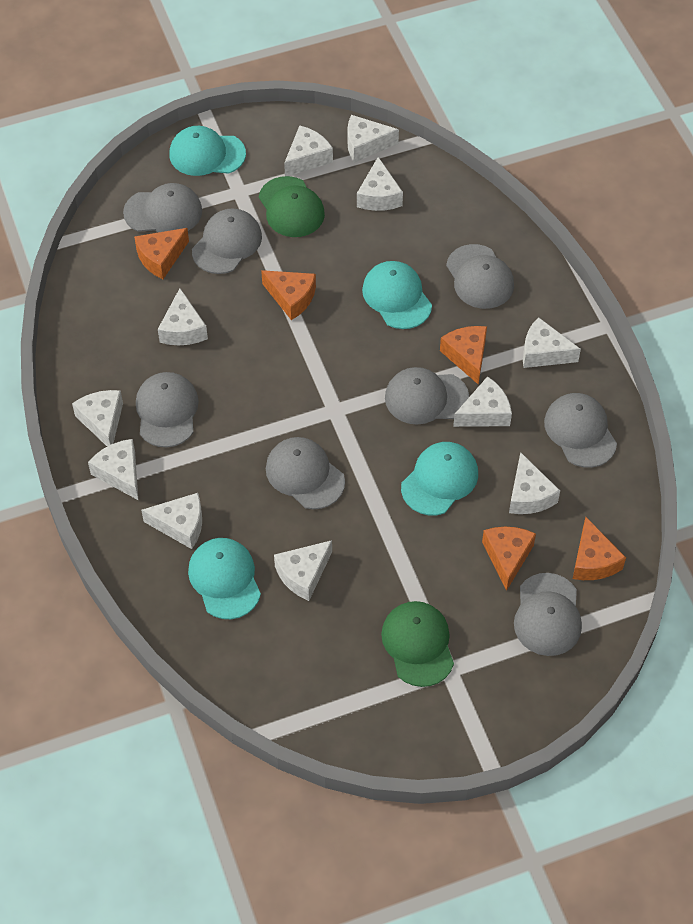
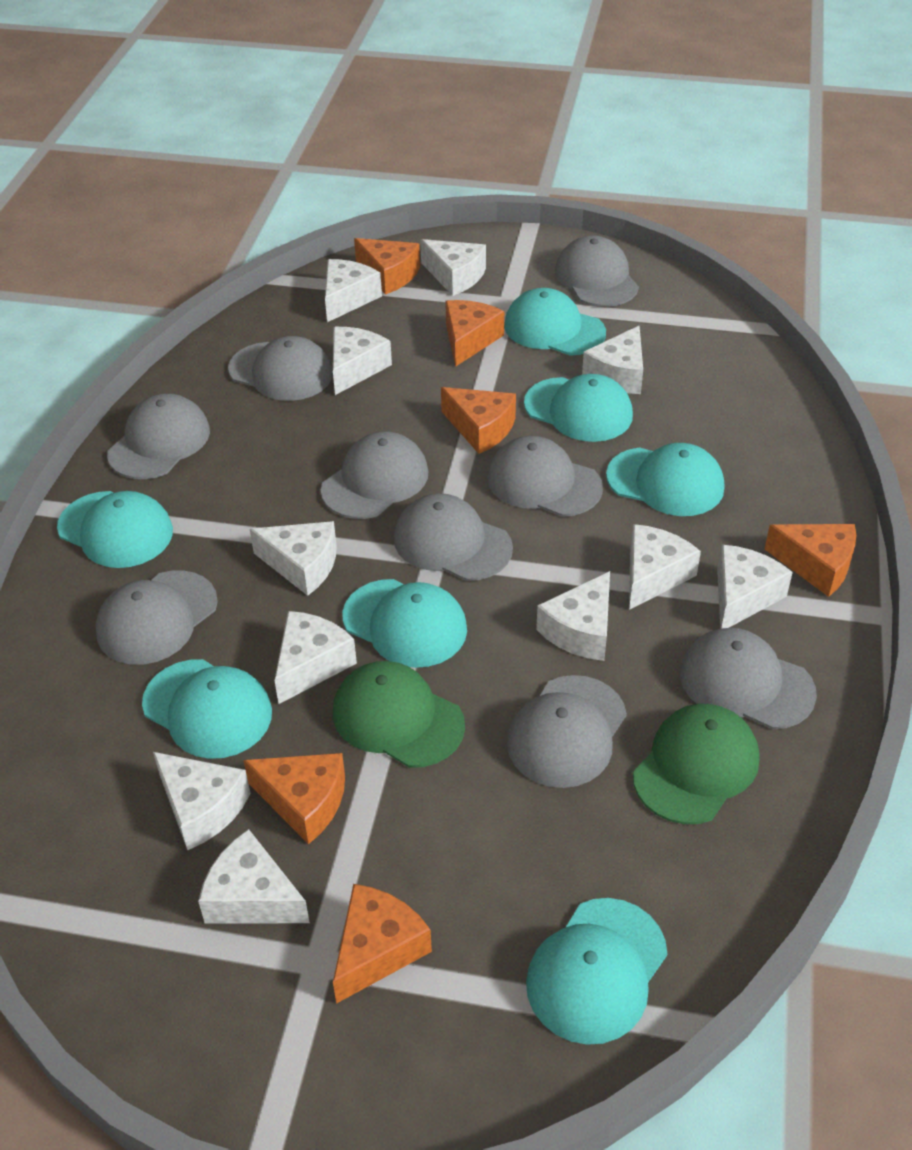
grey cap: 8 -> 9
orange cheese: 5 -> 6
turquoise cap: 4 -> 7

